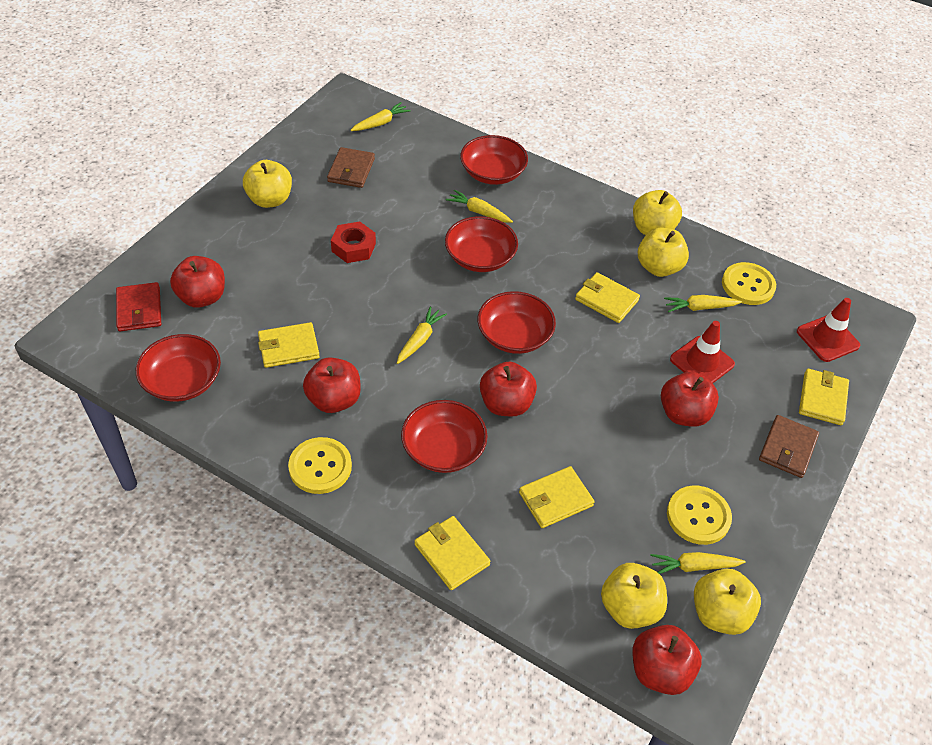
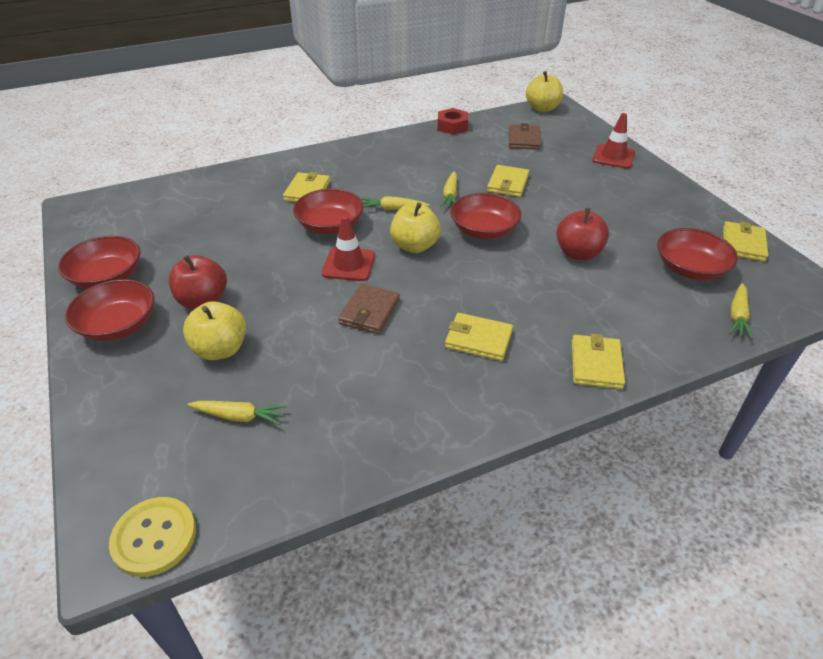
red apple: 5 -> 2
red wallet: 1 -> 0
yellow apple: 5 -> 3
yellow button: 3 -> 1
yellow carrot: 5 -> 4

